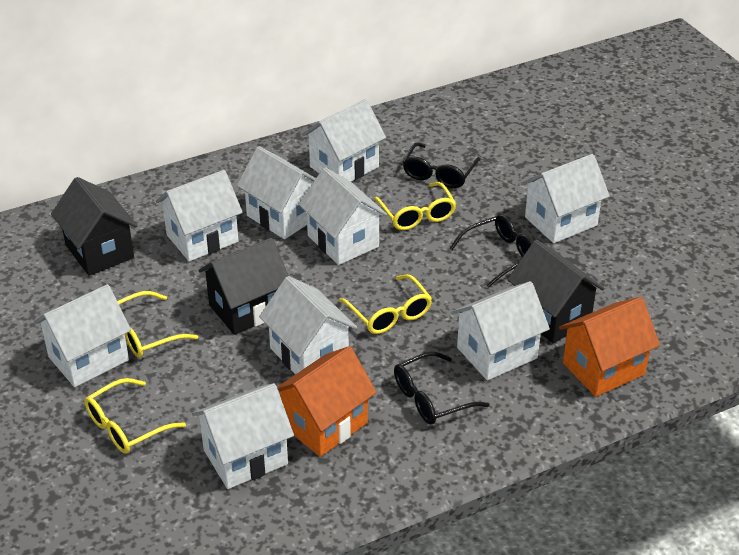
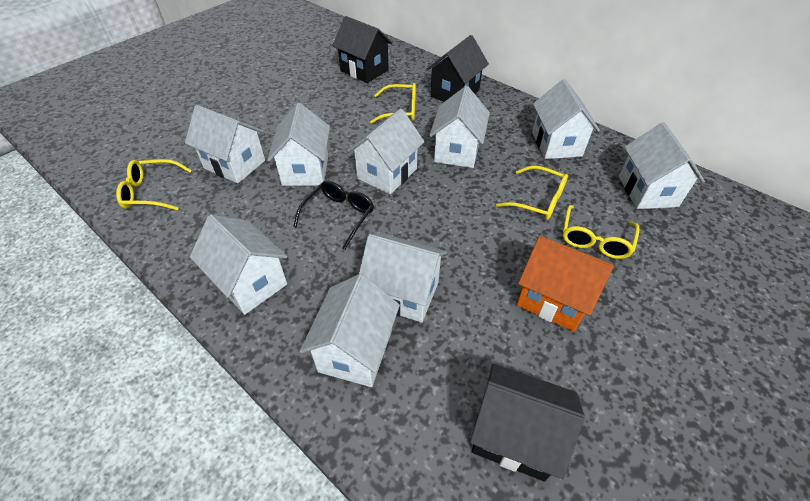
black glasses: 3 -> 1
orange house: 2 -> 1

